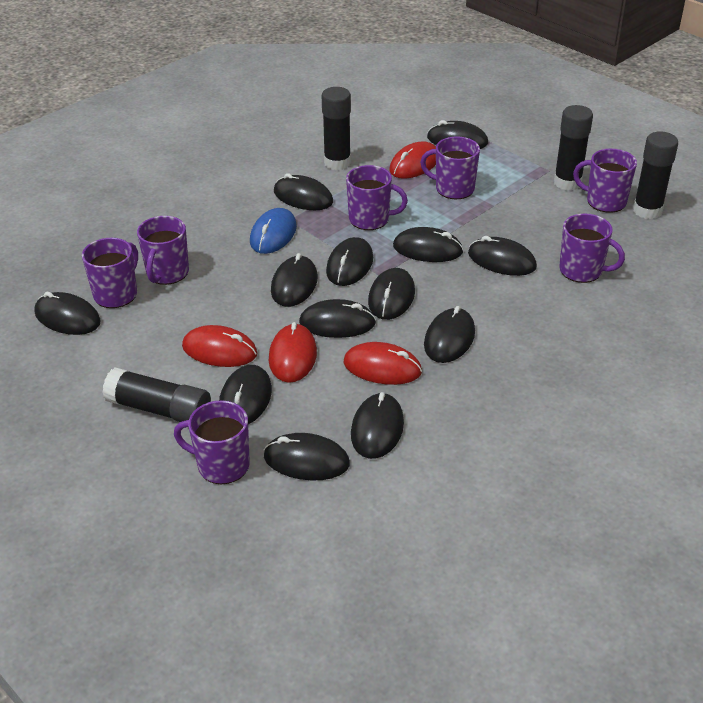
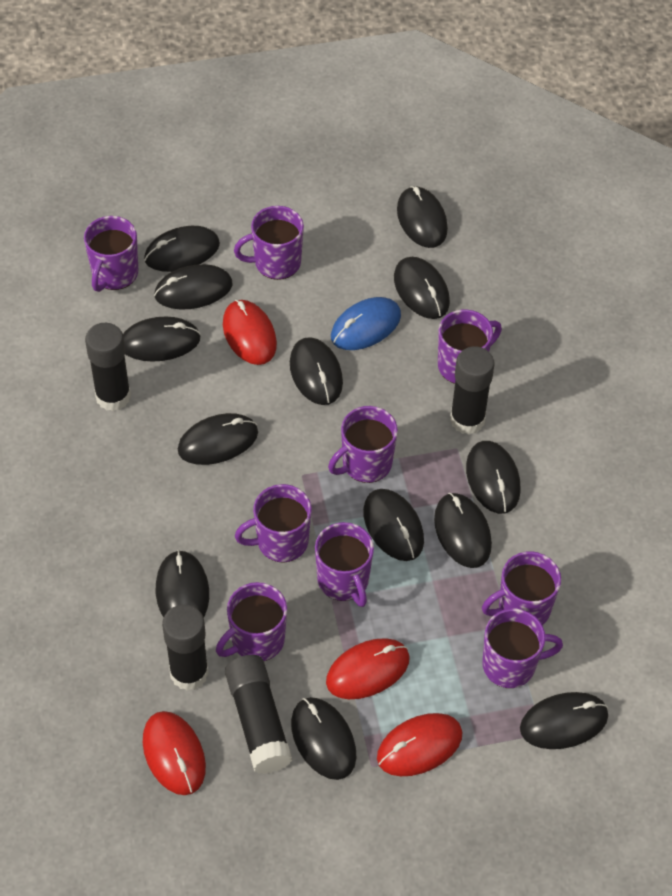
purple mug: 7 -> 9

